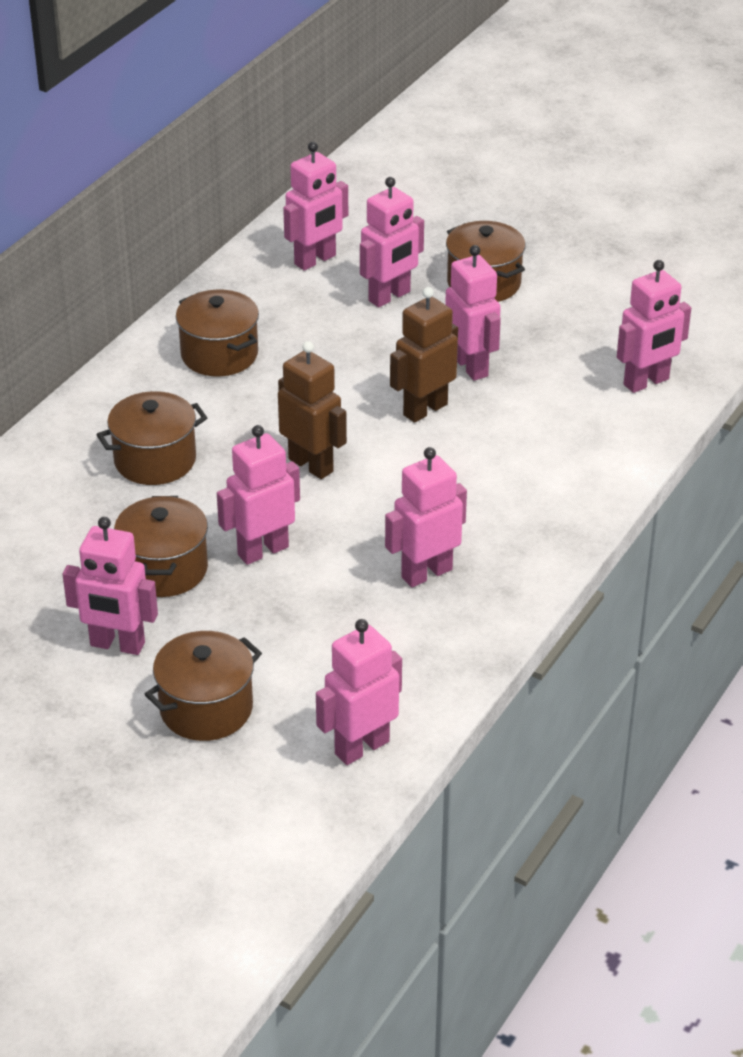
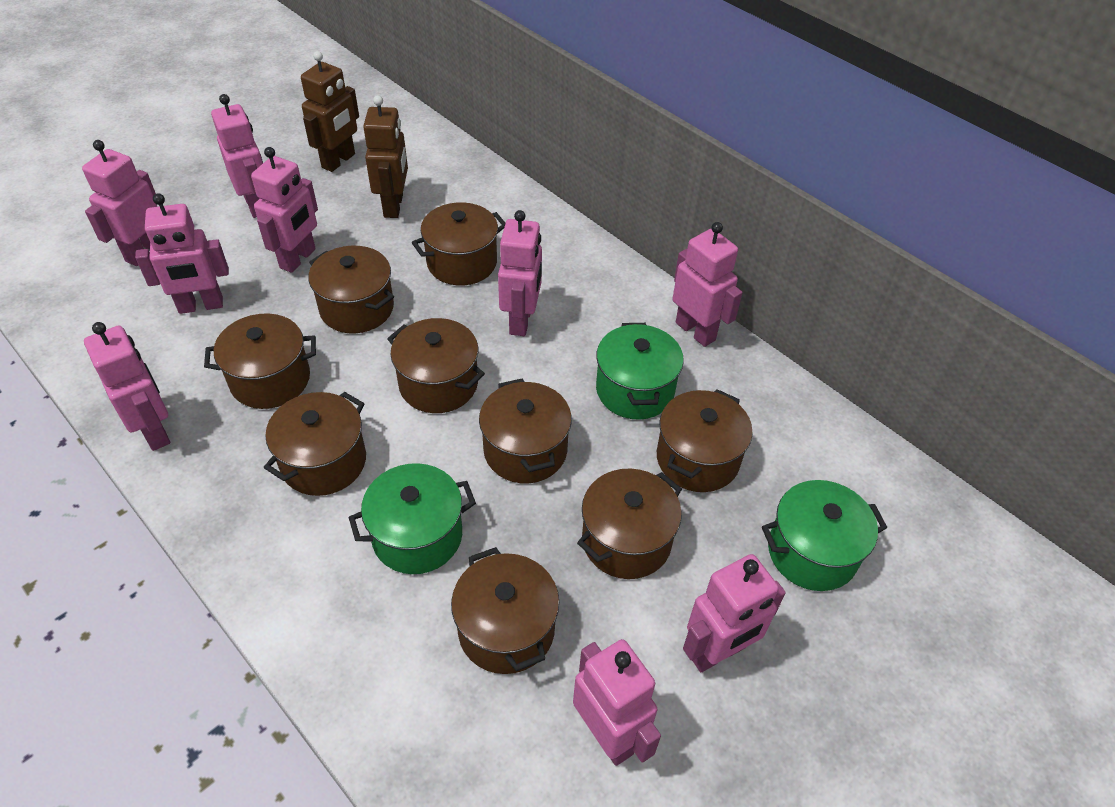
brown pot: 5 -> 9
green pot: 0 -> 3
pink robot: 8 -> 9

